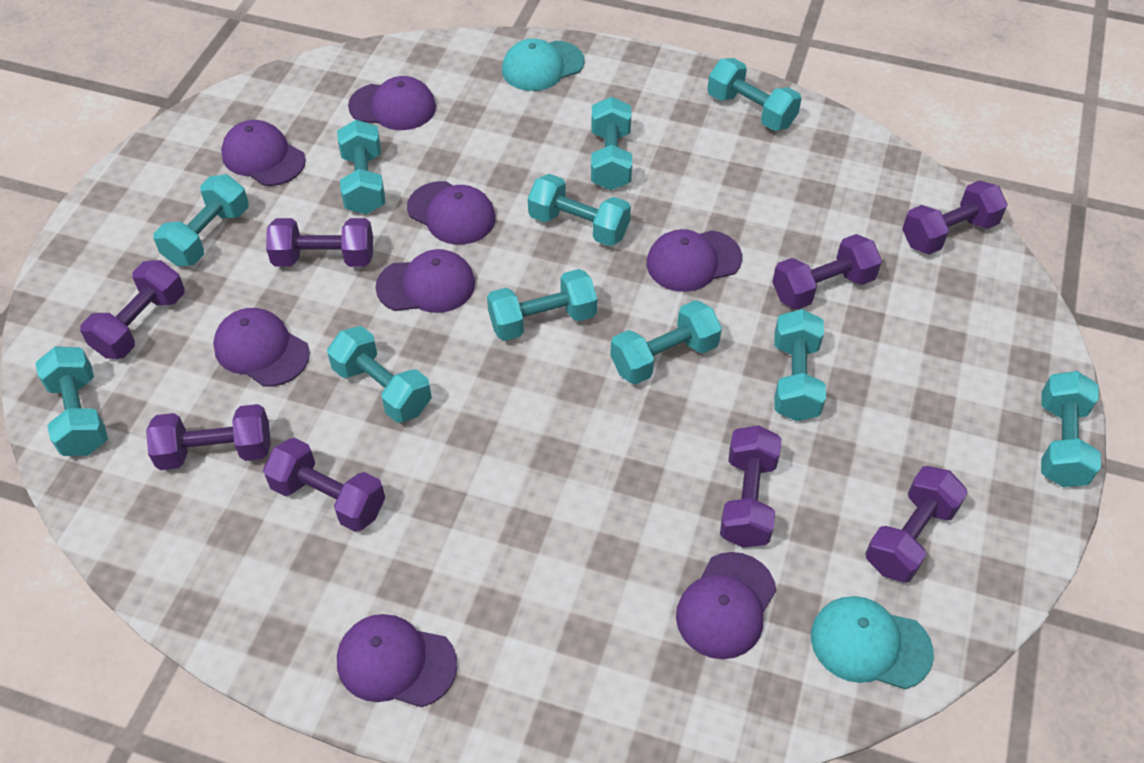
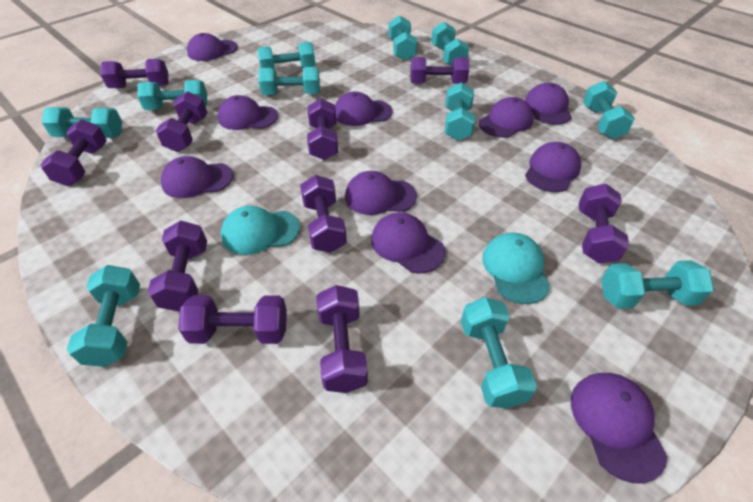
purple cap: 8 -> 10
purple dumbbell: 8 -> 10

